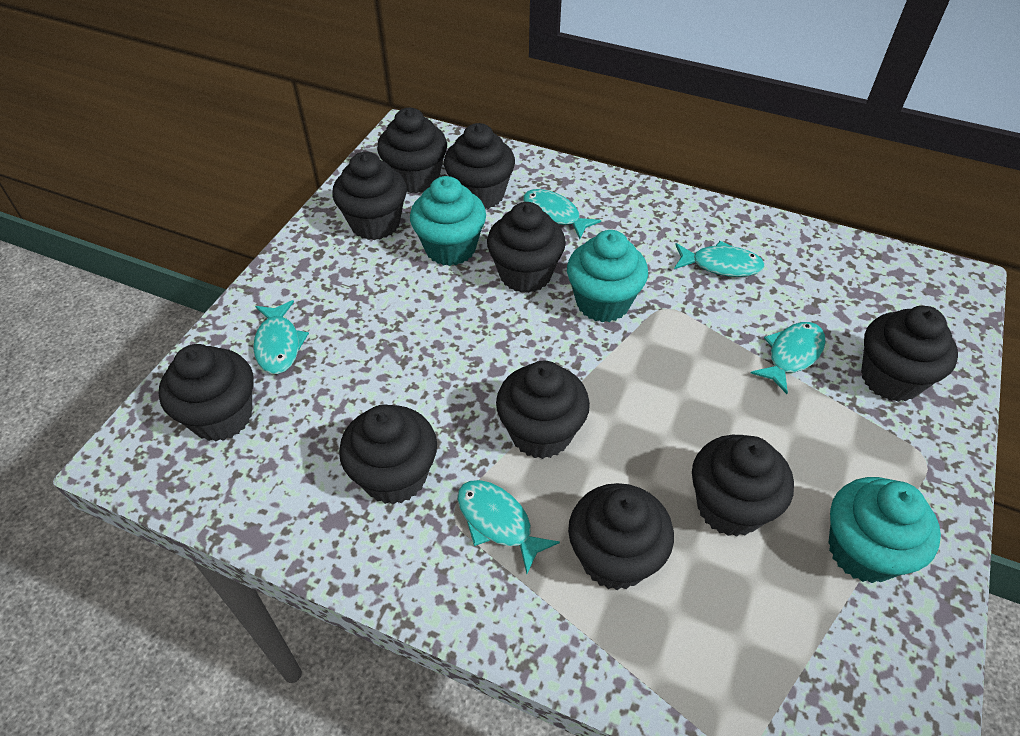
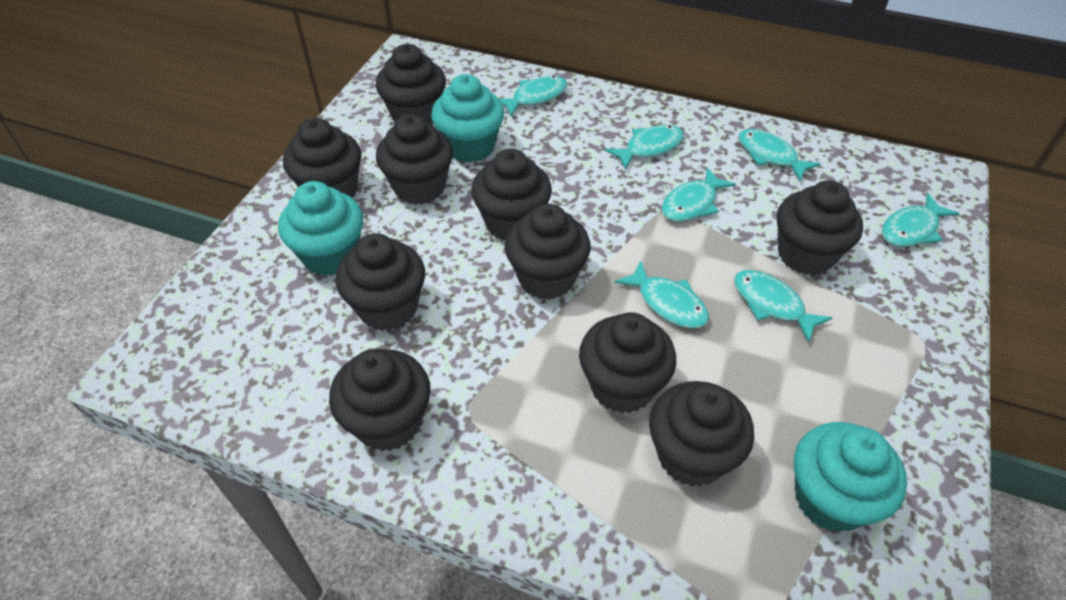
turquoise fish: 5 -> 7

